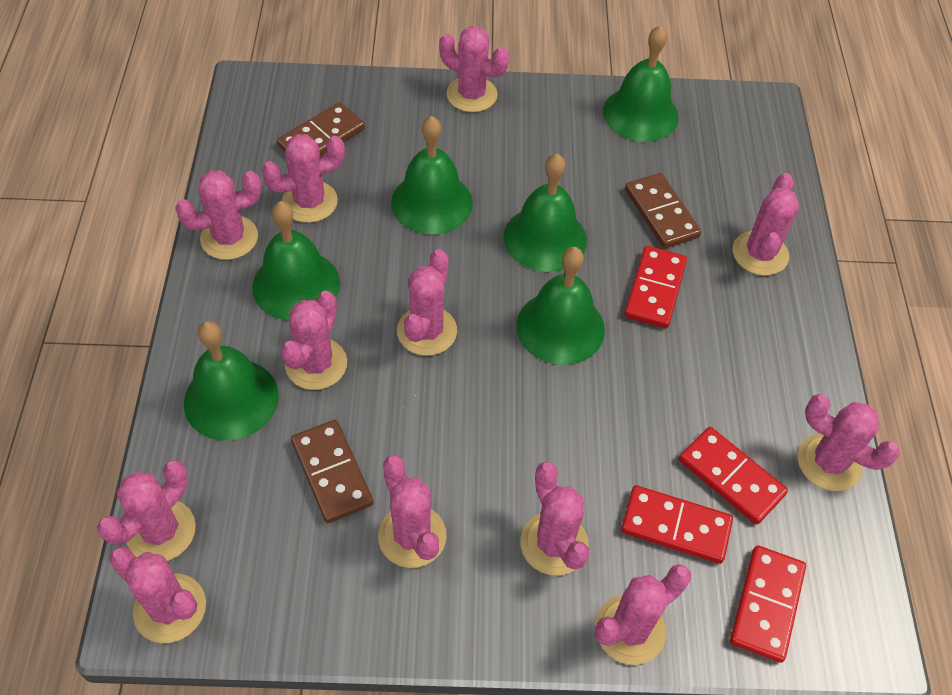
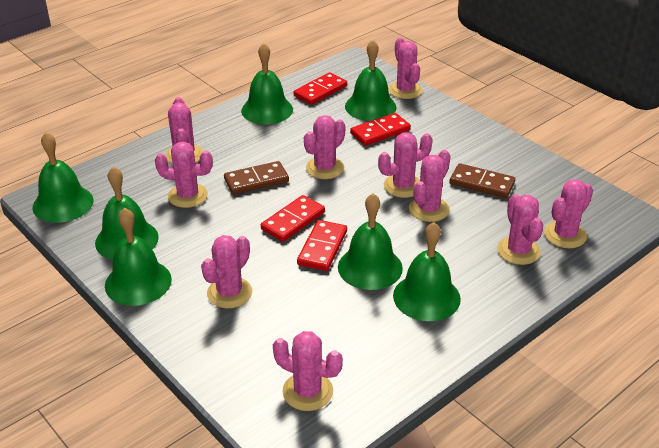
brown domino: 3 -> 2
green bell: 6 -> 7
pink cactus: 12 -> 10

